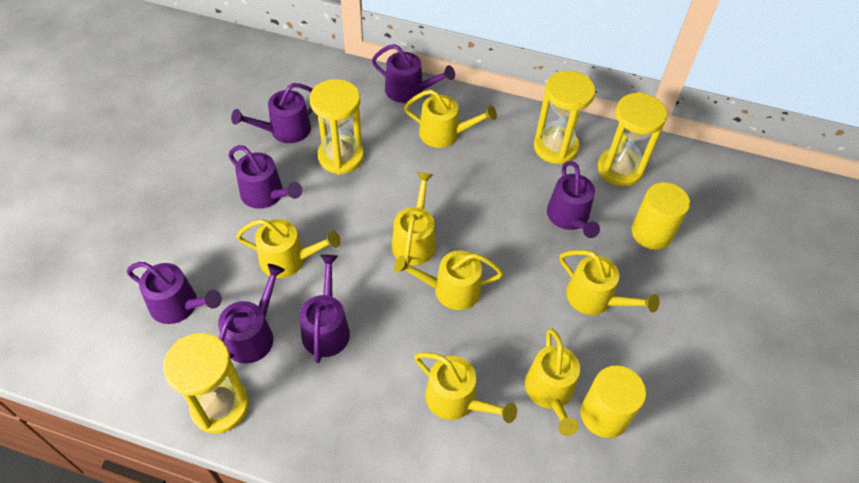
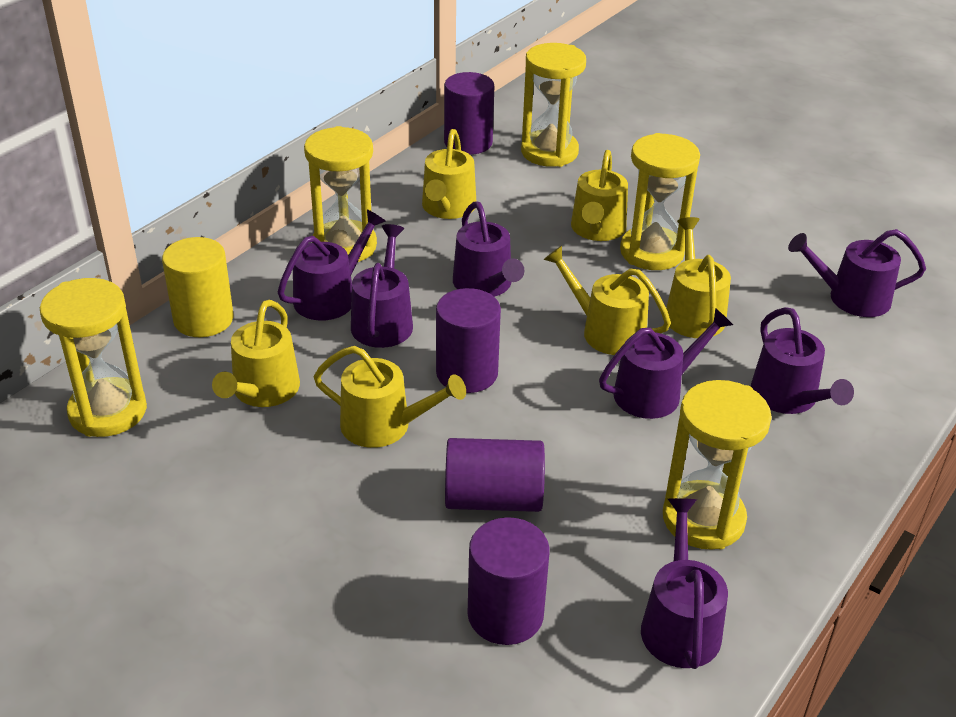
purple cylinder: 0 -> 4
yellow cylinder: 2 -> 1
yellow hourglass: 4 -> 5
yellow watering can: 7 -> 6

